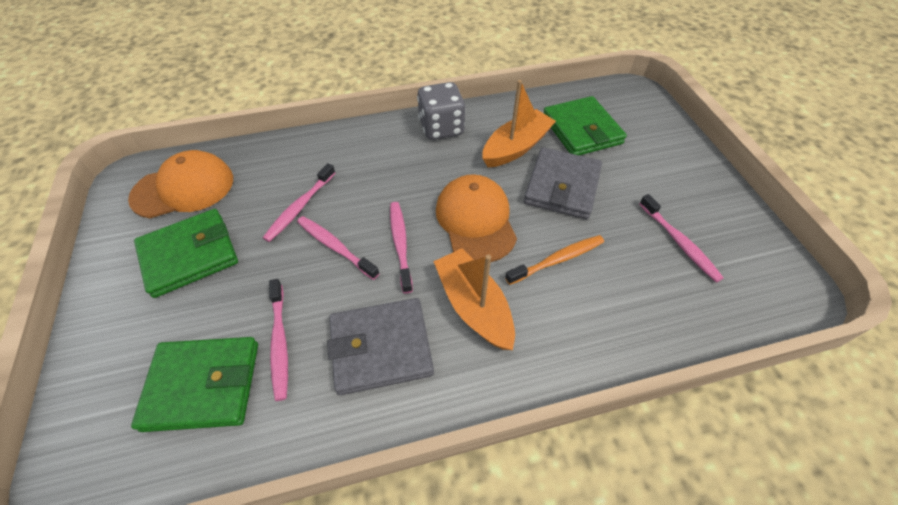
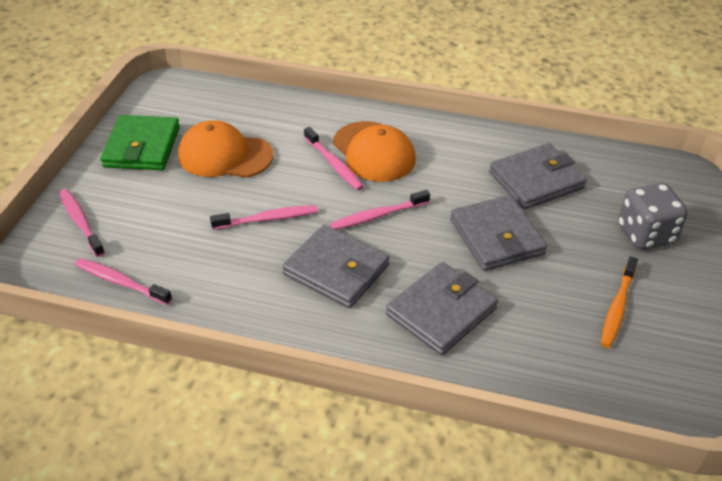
green wallet: 3 -> 1
grey wallet: 2 -> 4
orange boat: 2 -> 0

